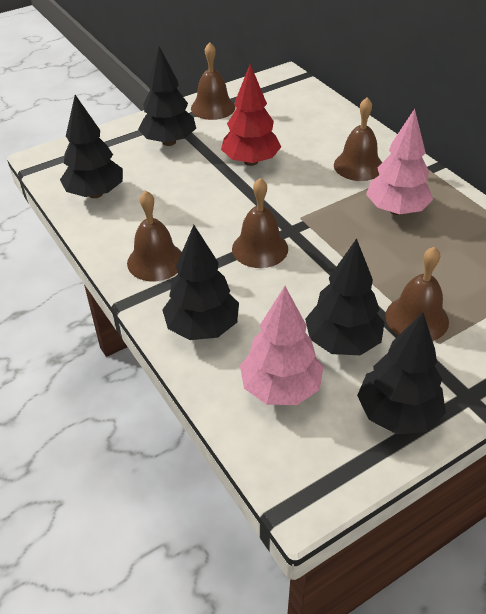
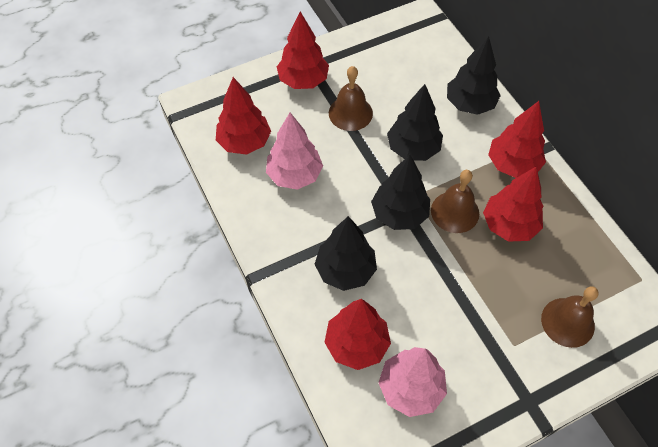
black tree: 5 -> 4
brown bell: 5 -> 3
red tree: 1 -> 5

